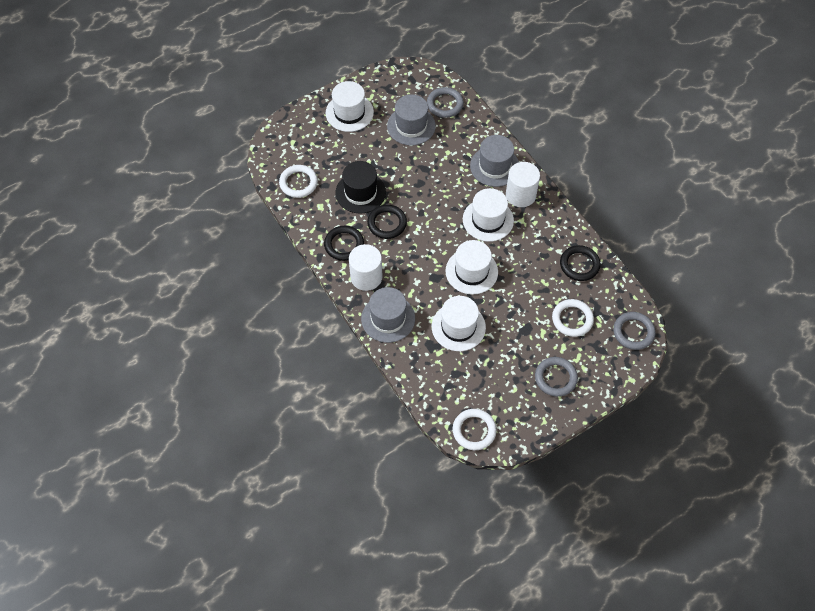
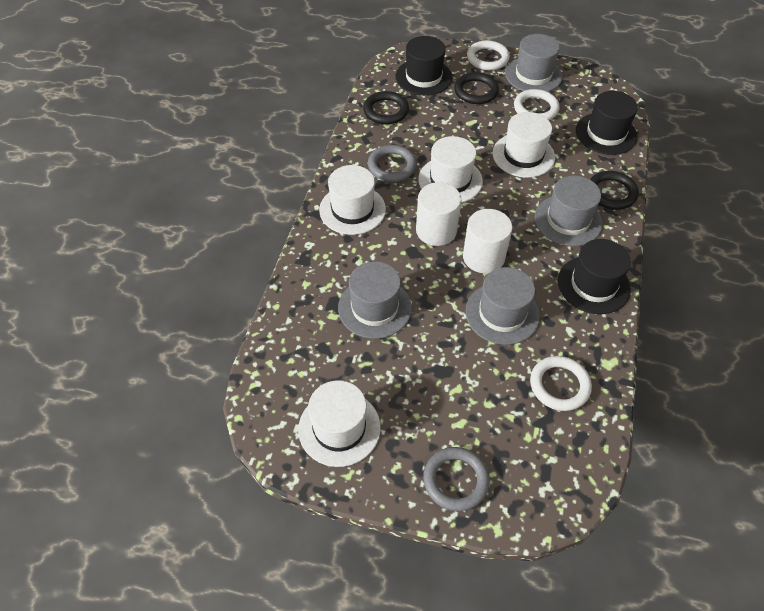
black hat: 1 -> 3
grey hat: 3 -> 4
grey ring: 3 -> 2

